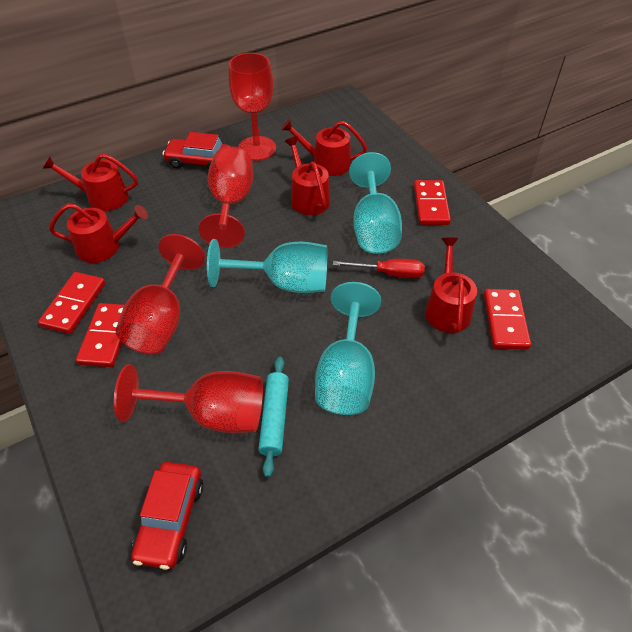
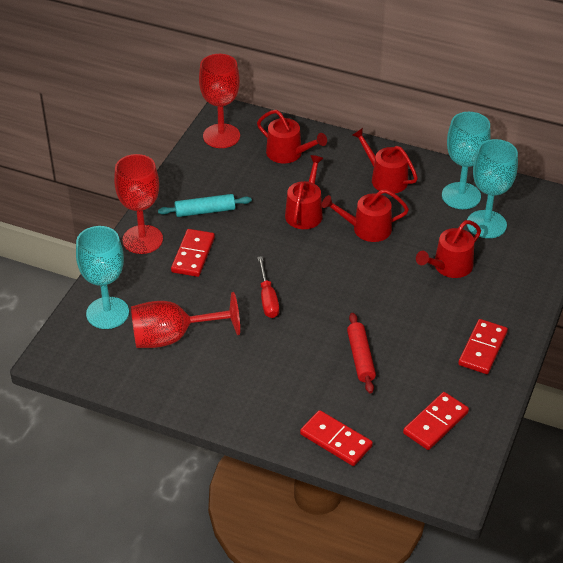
red car: 2 -> 0
red goblet: 4 -> 3
red rolling pin: 0 -> 1

